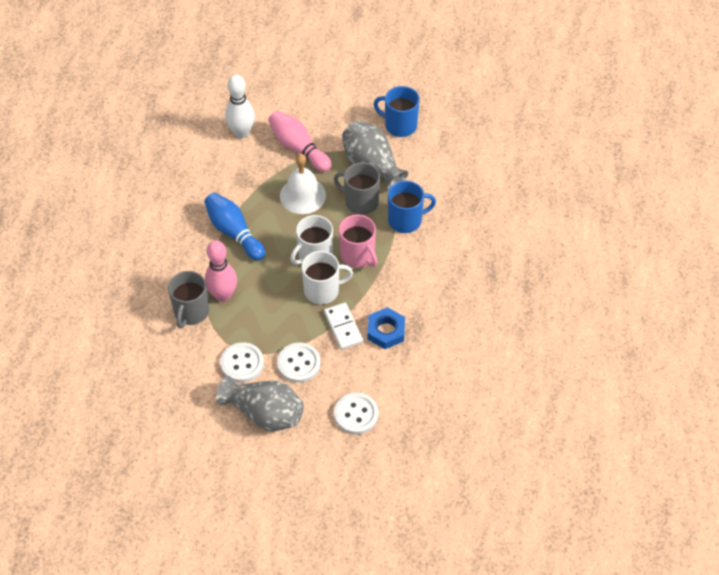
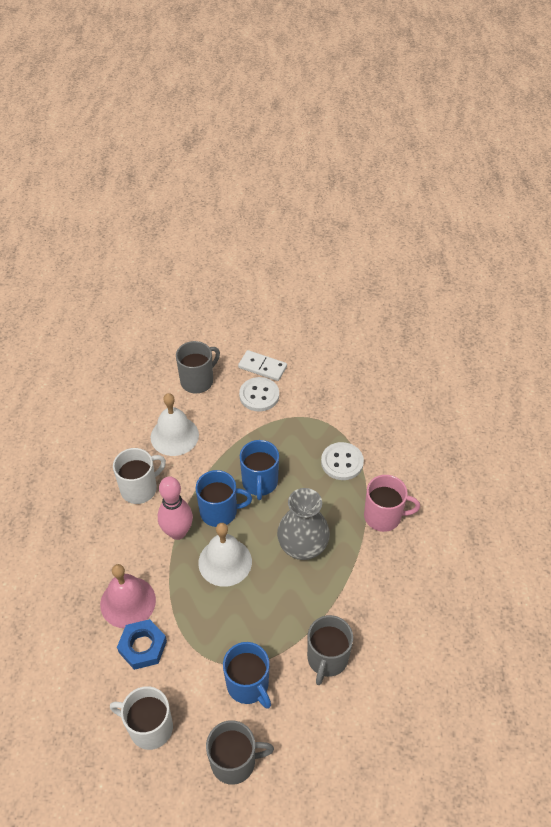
blue bowling pin: 1 -> 0
blue mug: 2 -> 3
grey mug: 2 -> 3
grey vase: 2 -> 1
pink bell: 0 -> 1
pink bowling pin: 2 -> 1
white bell: 1 -> 2
white bowling pin: 1 -> 0
white button: 3 -> 2

